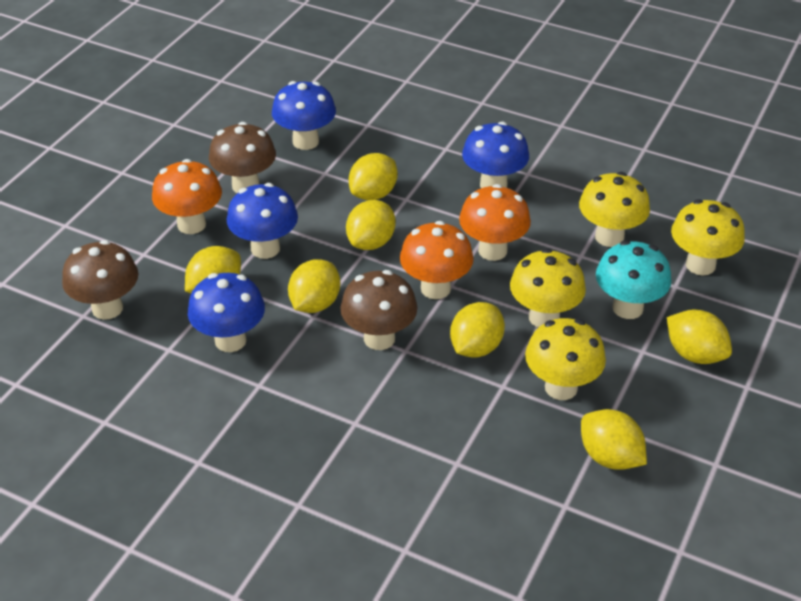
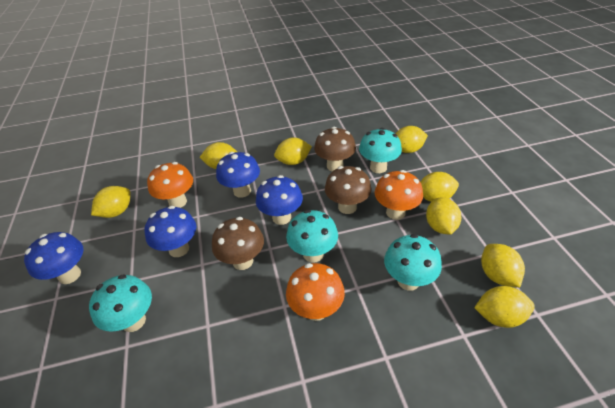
turquoise mushroom: 1 -> 4
yellow lemon: 7 -> 8
yellow mushroom: 4 -> 0

